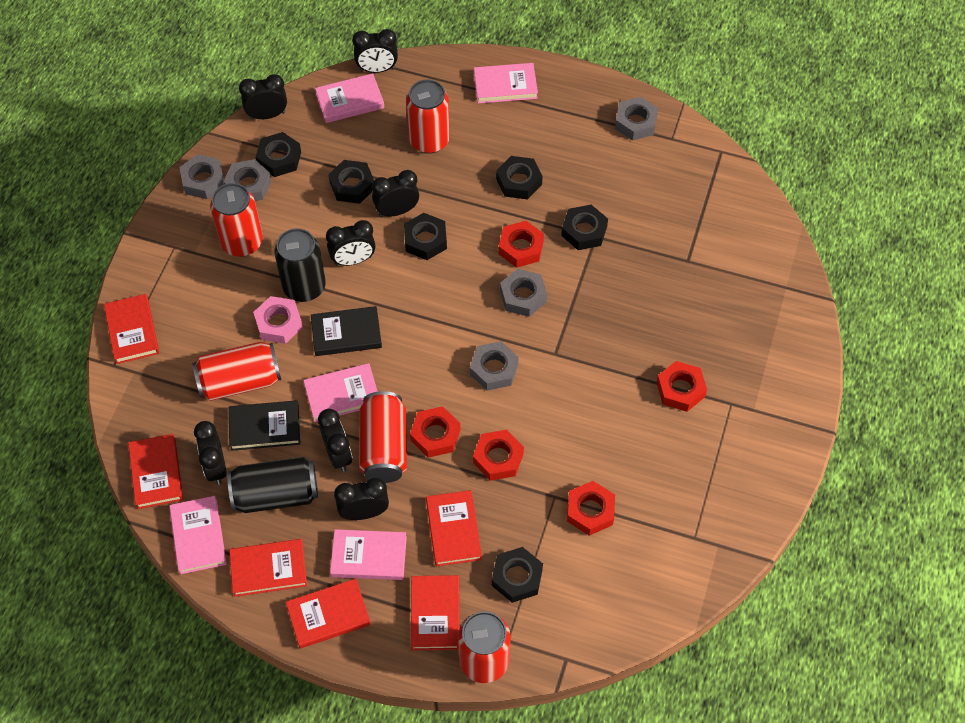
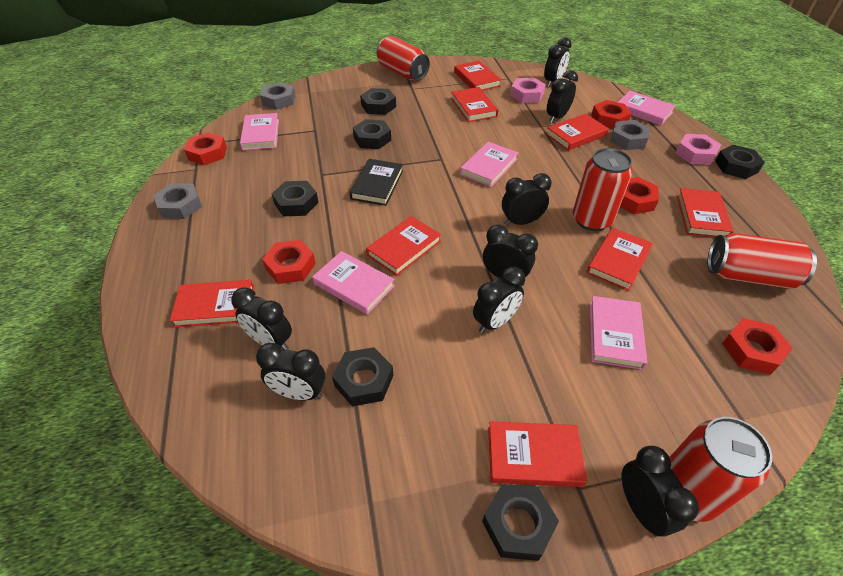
black book: 2 -> 1
black can: 2 -> 0
black clock: 7 -> 8
grey nut: 5 -> 3
pink nut: 1 -> 2
red book: 6 -> 8
red can: 5 -> 4

